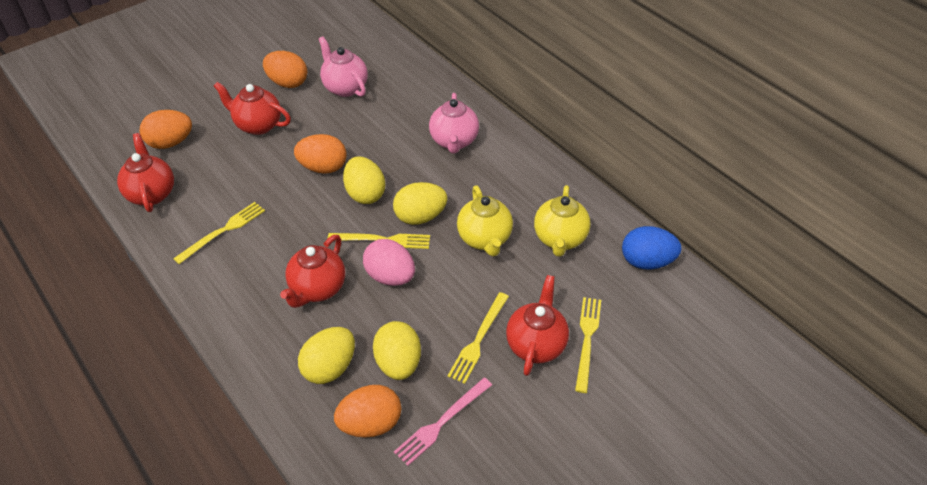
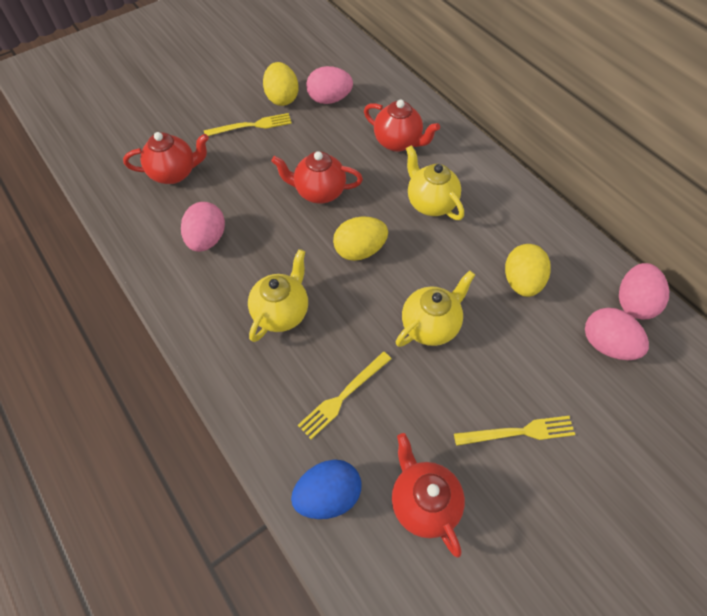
orange egg: 4 -> 0
pink egg: 1 -> 4
pink fork: 1 -> 0
pink teapot: 2 -> 0
yellow egg: 4 -> 3
yellow fork: 4 -> 3
yellow teapot: 2 -> 3

